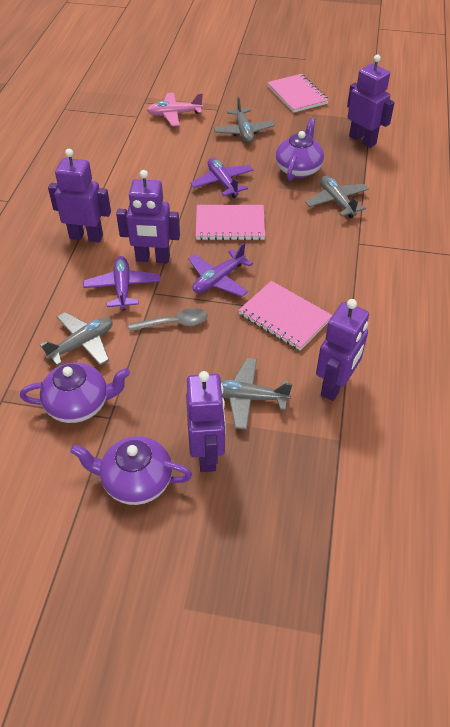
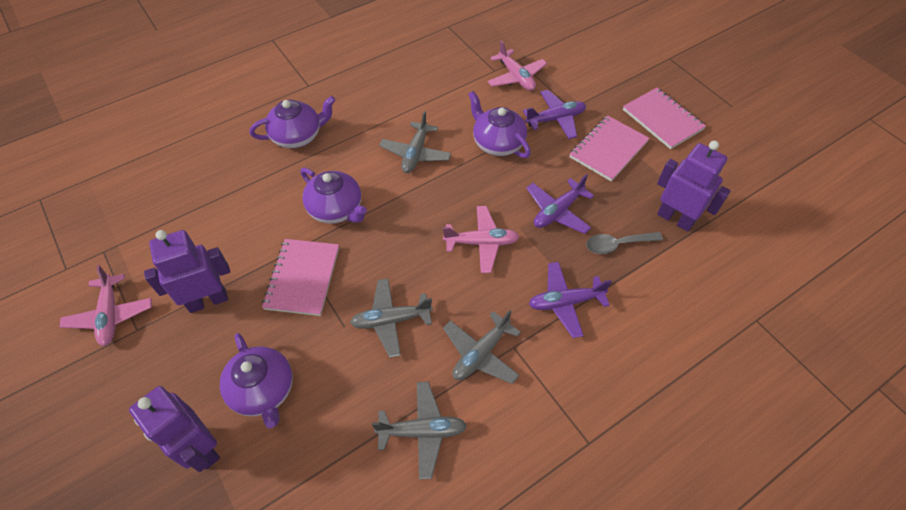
pink plane: 1 -> 3
purple robot: 5 -> 3
purple teapot: 3 -> 4

